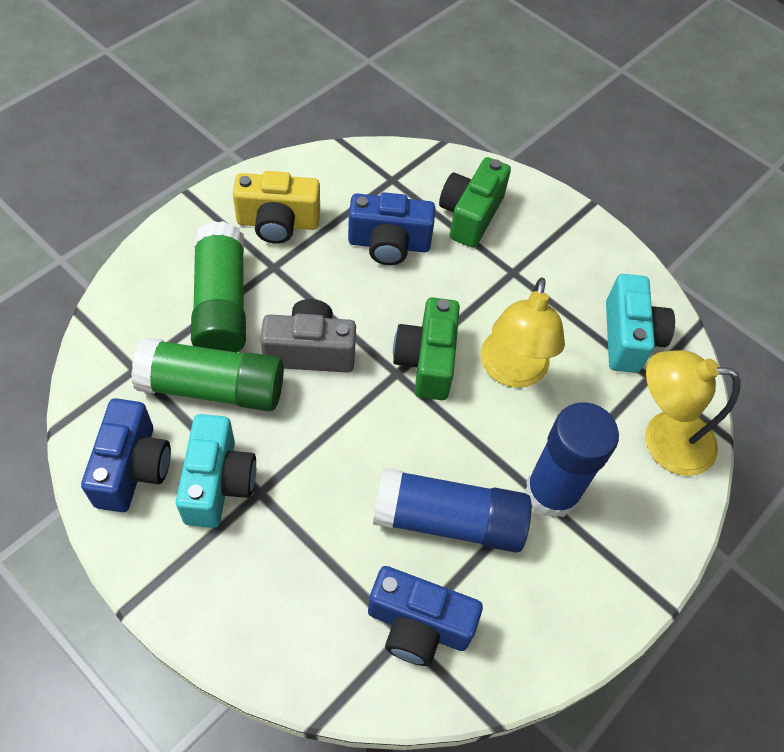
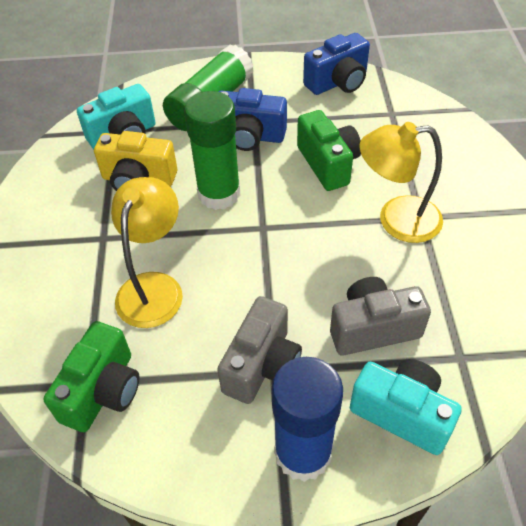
blue camera: 3 -> 2
blue glue stick: 2 -> 1
grey camera: 1 -> 2

